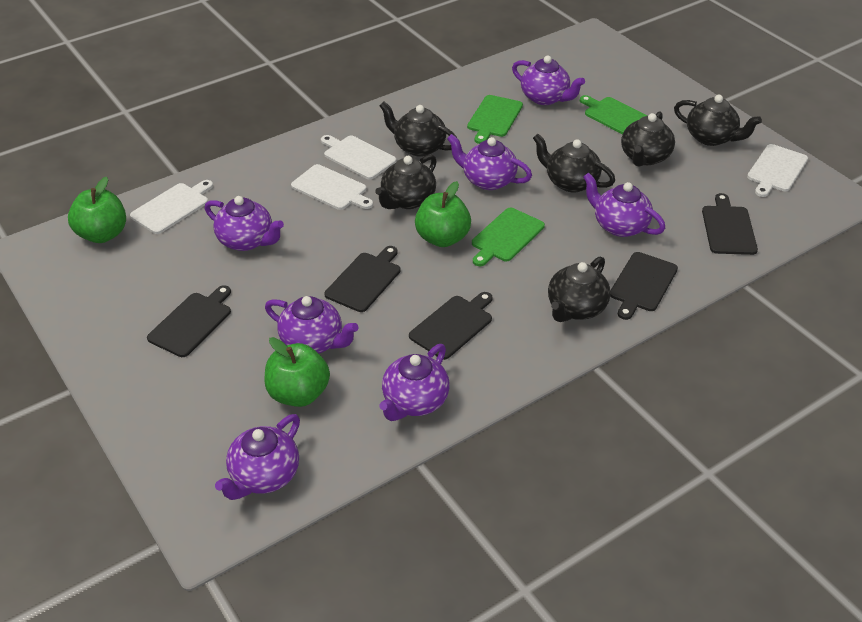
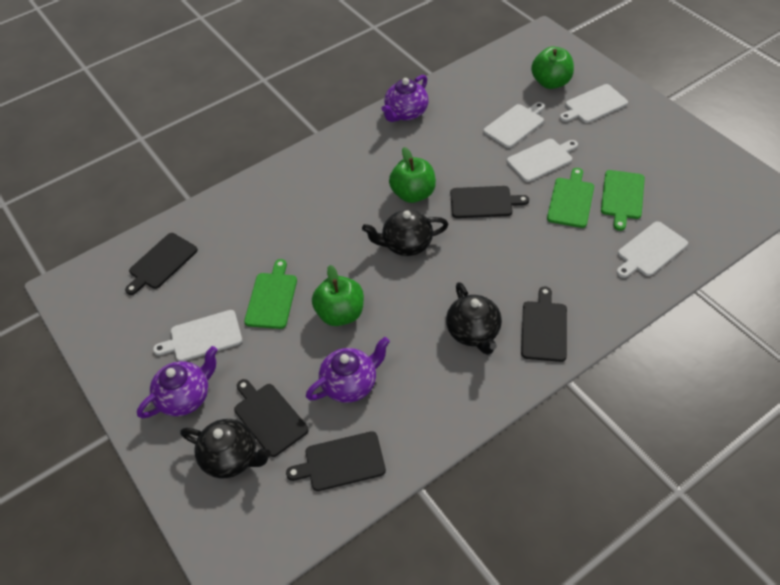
black teapot: 6 -> 3
purple teapot: 7 -> 3
white cutting board: 4 -> 5

